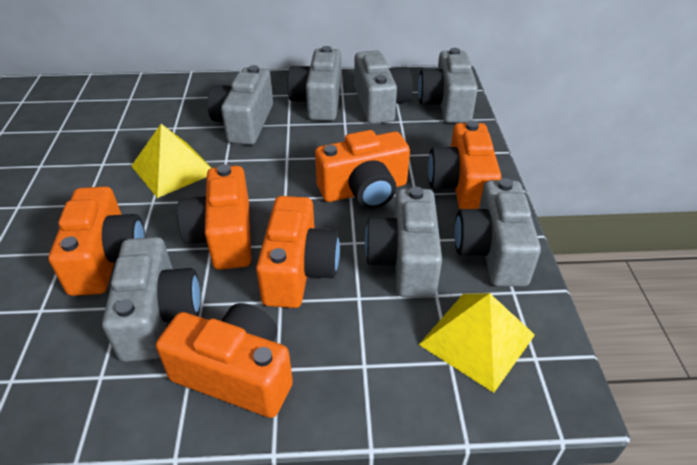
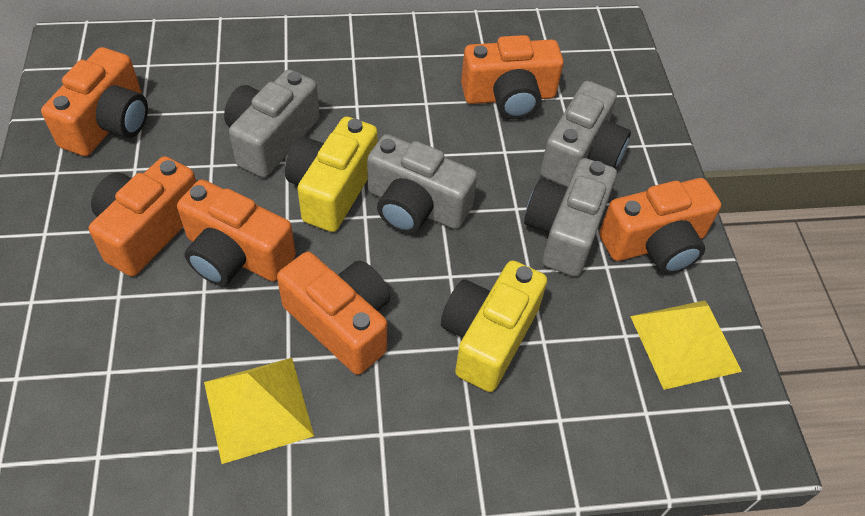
grey camera: 7 -> 4
yellow camera: 0 -> 2

